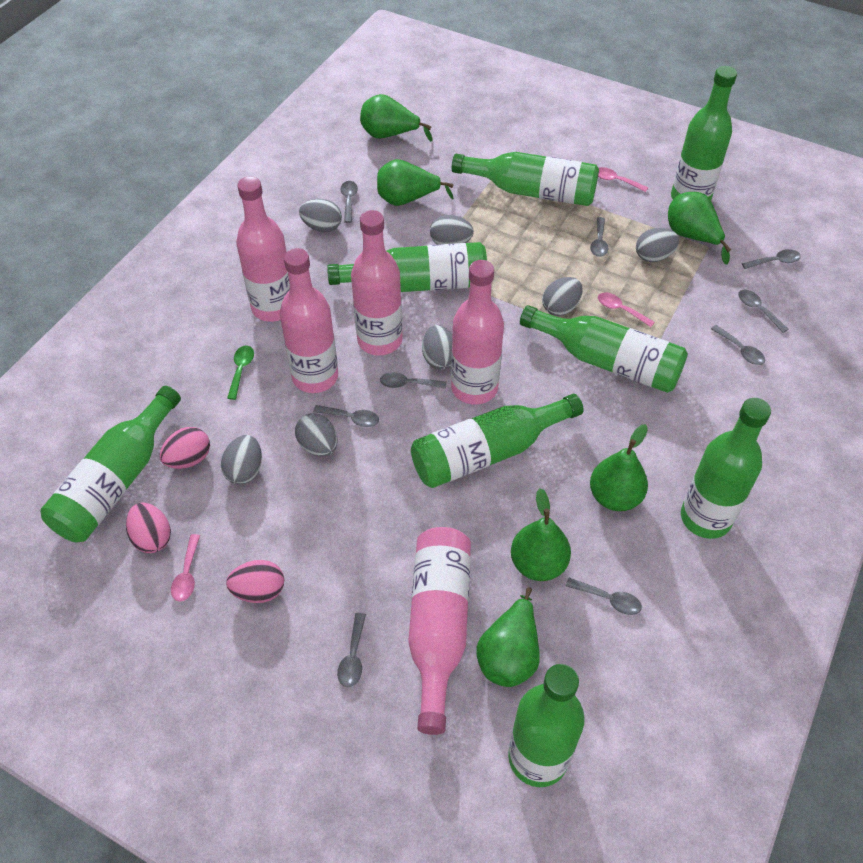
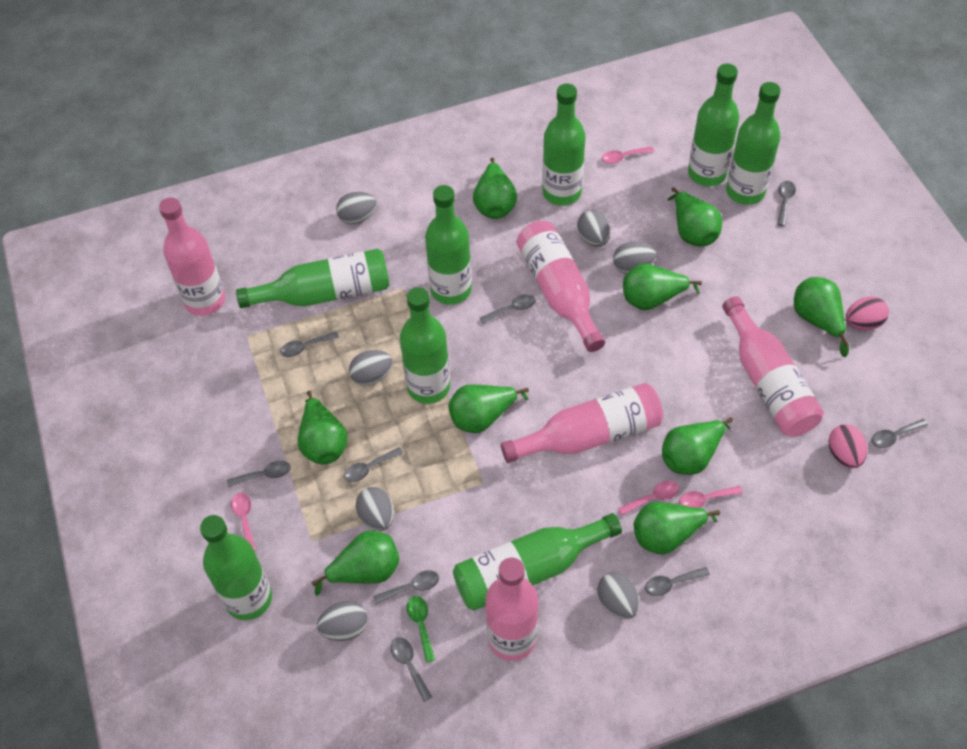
green pear: 6 -> 9
pink egg: 3 -> 2
pink spoon: 3 -> 4

